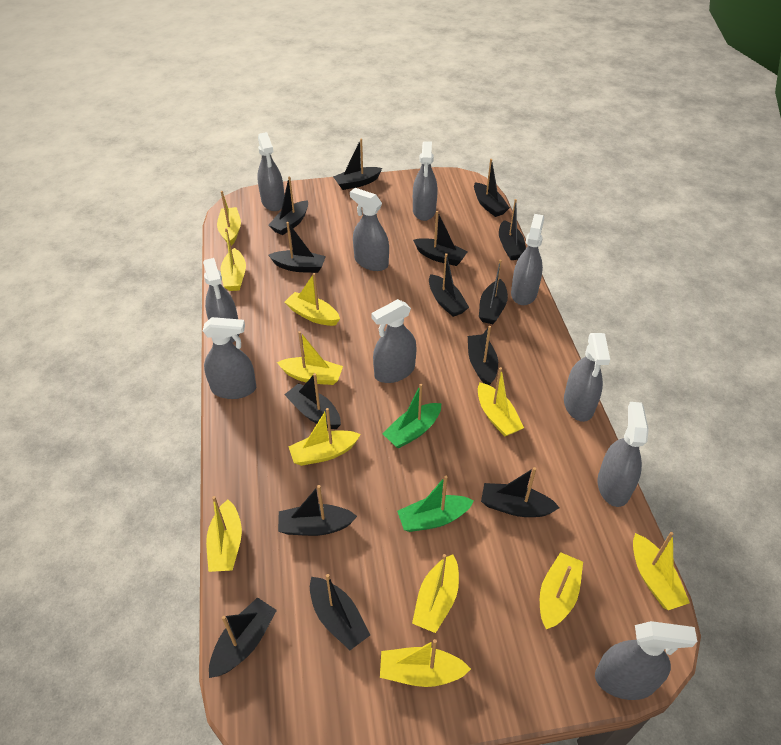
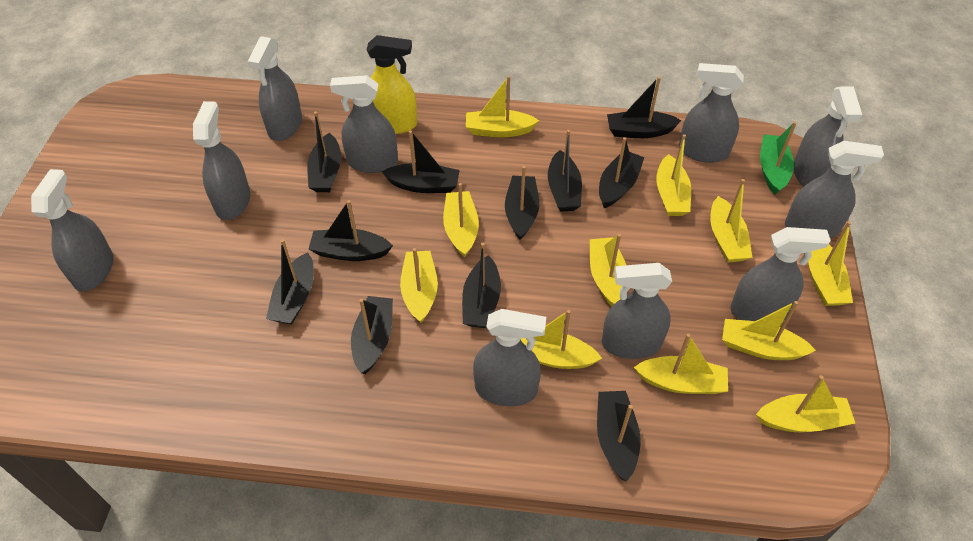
black boat: 14 -> 11
green boat: 2 -> 1
yellow spray bottle: 0 -> 1

